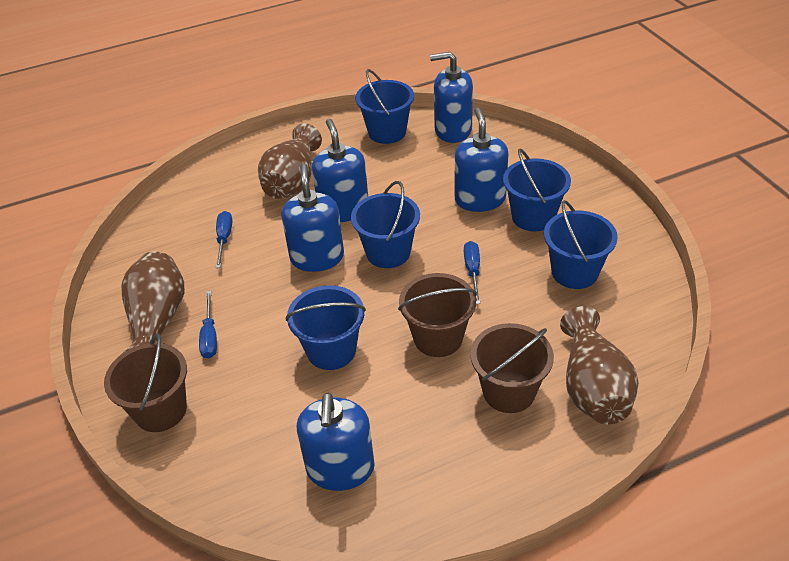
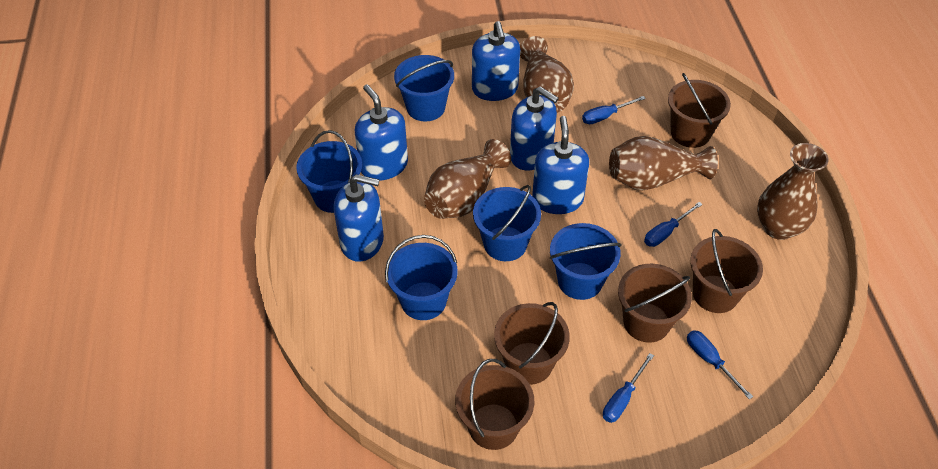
blue screwdriver: 3 -> 4
brown bucket: 3 -> 5
brown vase: 3 -> 4

